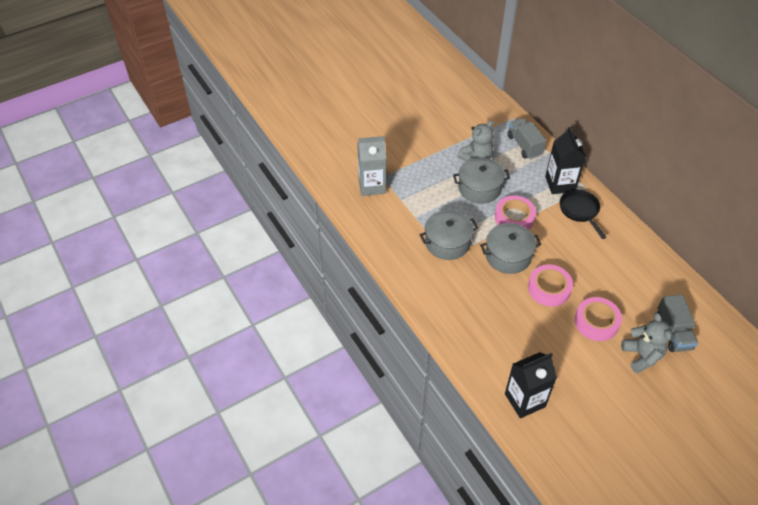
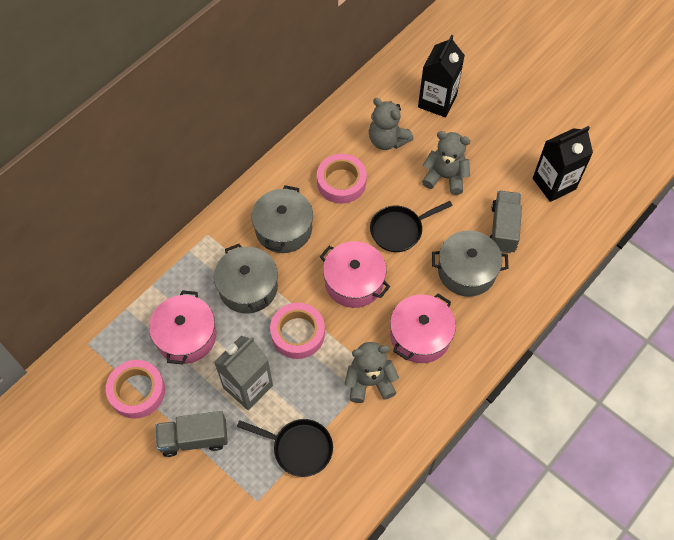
black pan: 1 -> 2
grey teddy bear: 2 -> 3
pink pot: 0 -> 3

